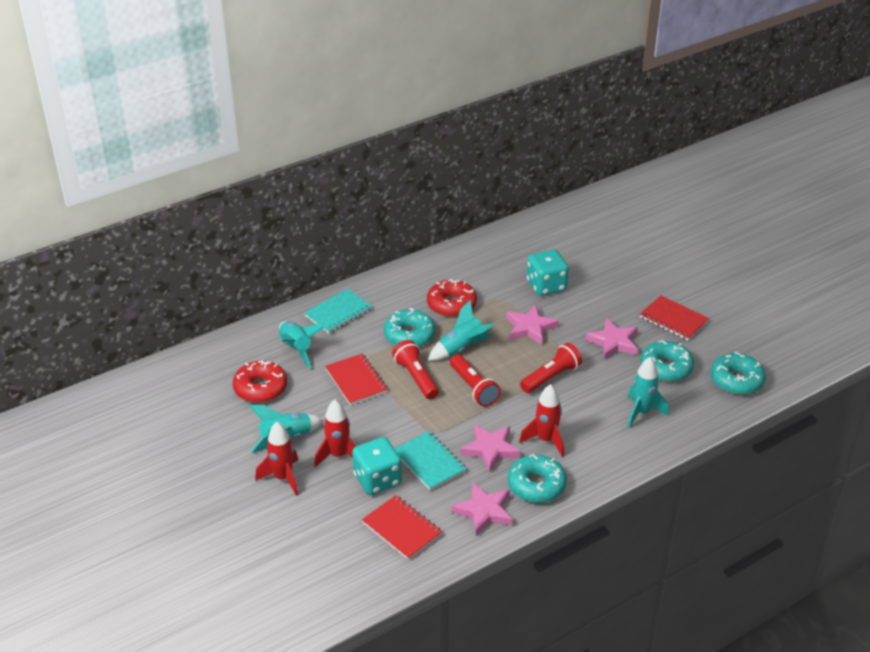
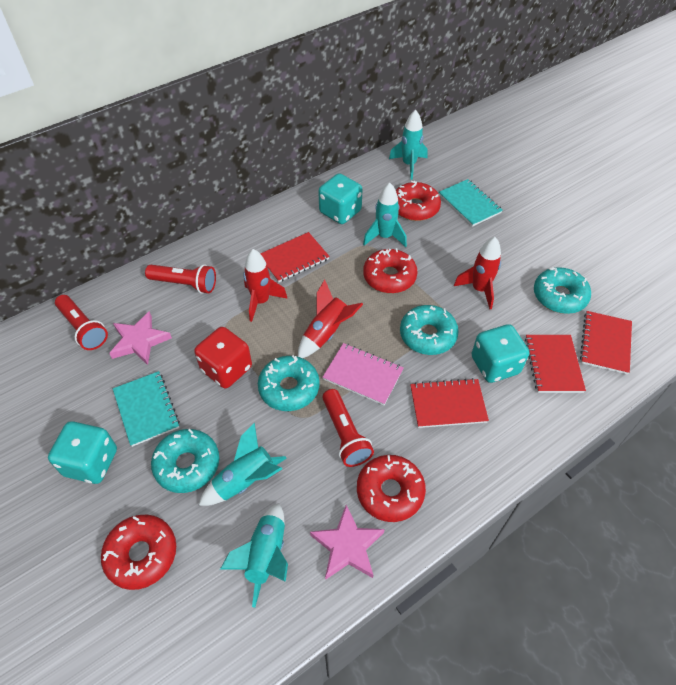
pink notebook: 0 -> 1
pink star: 4 -> 2
red dice: 0 -> 1
red donut: 2 -> 4
red notebook: 3 -> 4
turquoise dice: 2 -> 3

